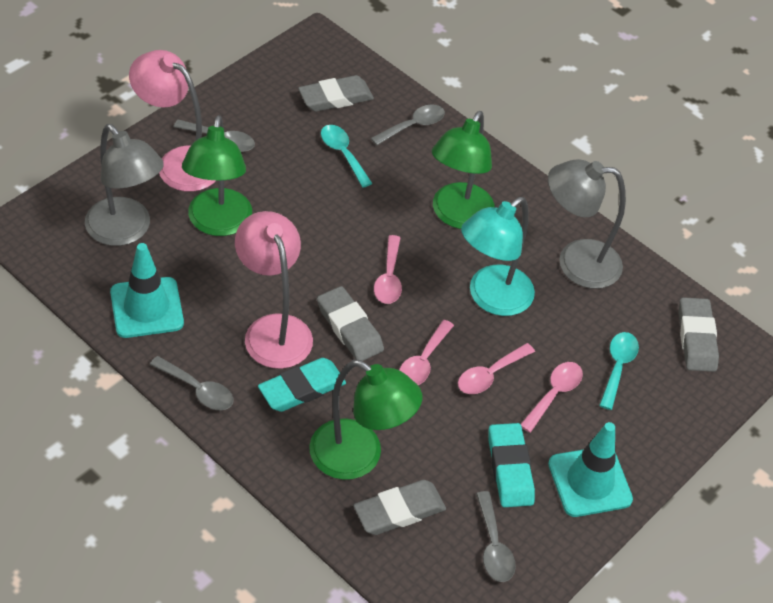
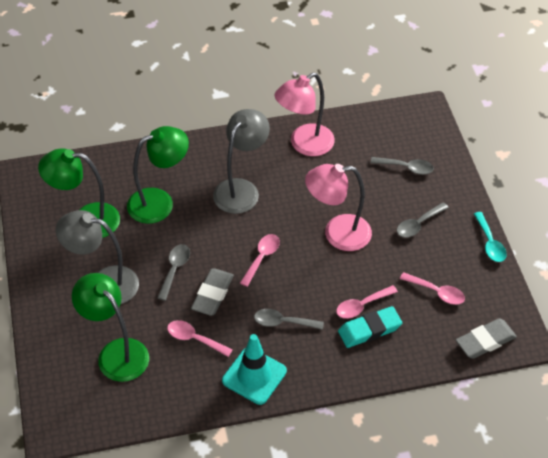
grey eraser: 4 -> 2
turquoise eraser: 2 -> 1
turquoise lamp: 1 -> 0
turquoise spoon: 2 -> 1
turquoise traffic cone: 2 -> 1

